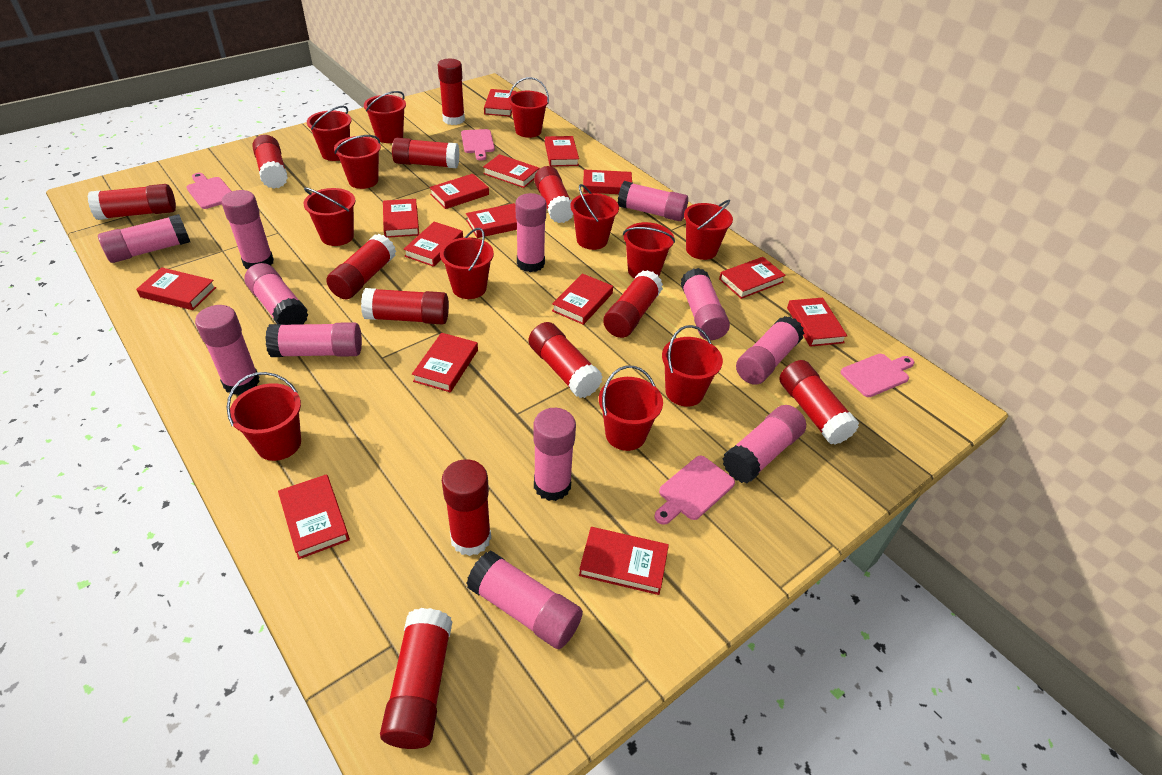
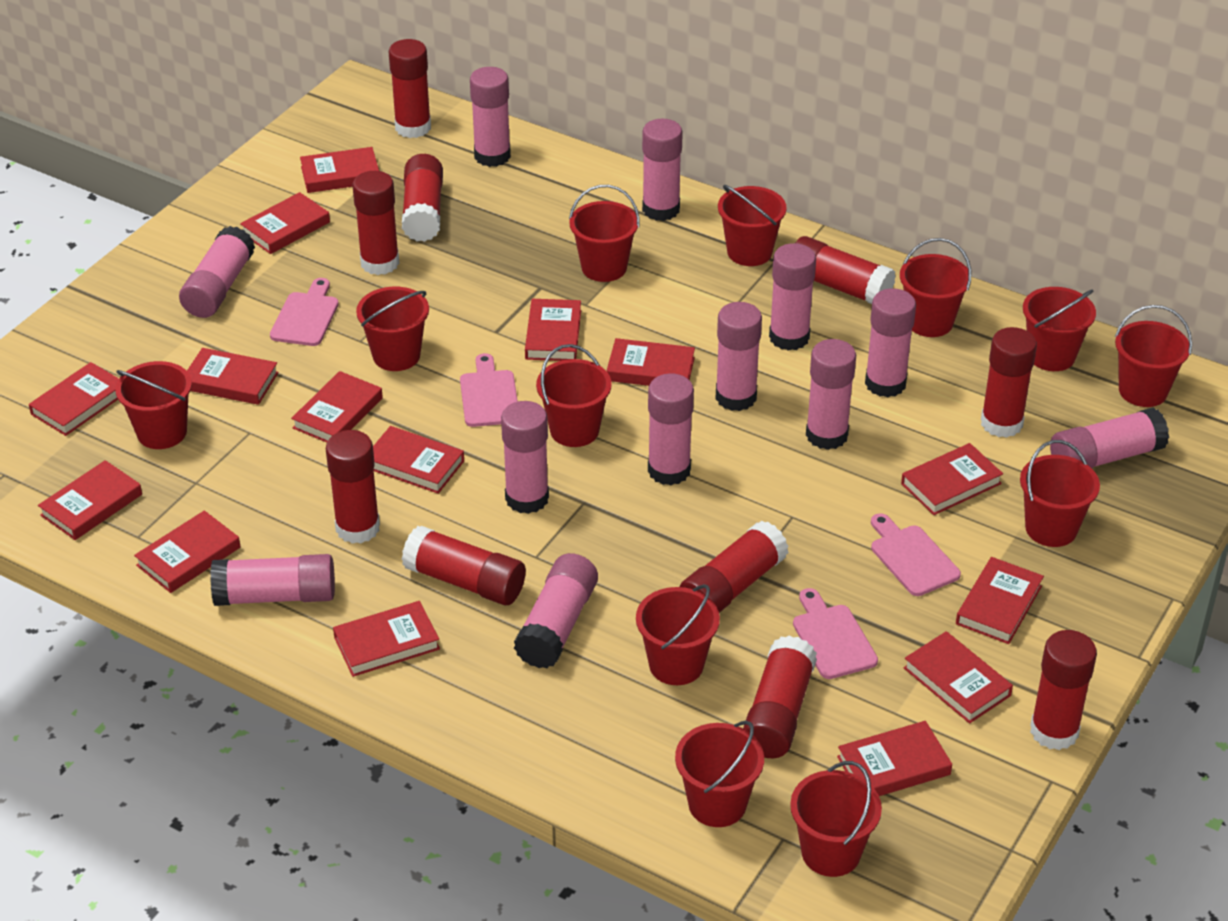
red glue stick: 12 -> 10

